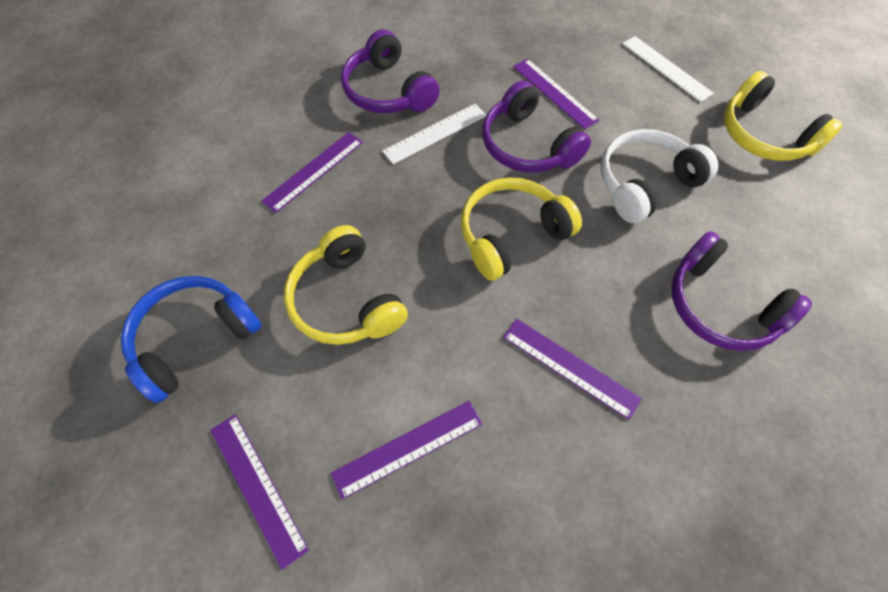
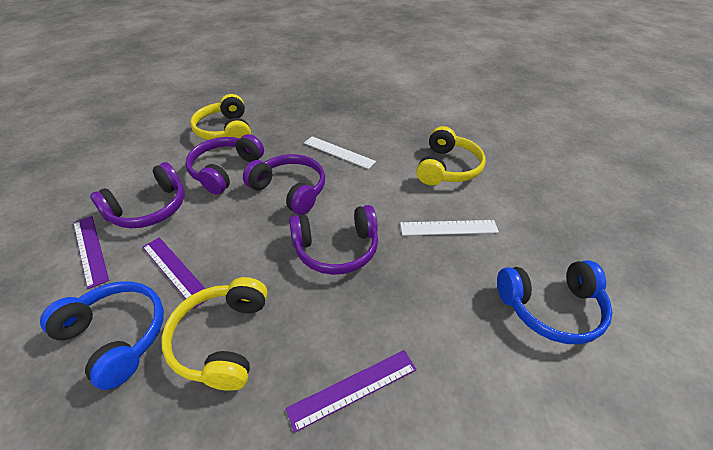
blue headphones: 1 -> 2
purple headphones: 3 -> 4
purple ruler: 5 -> 3
white headphones: 1 -> 0

